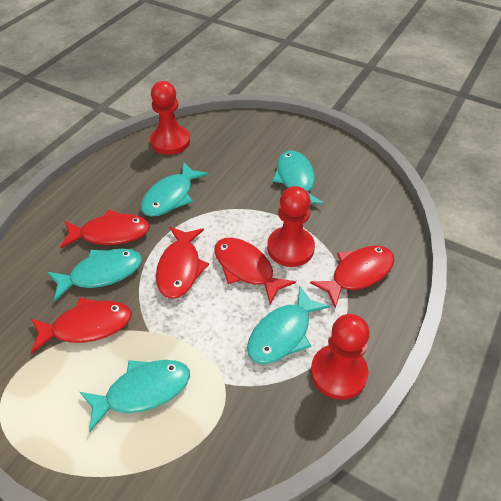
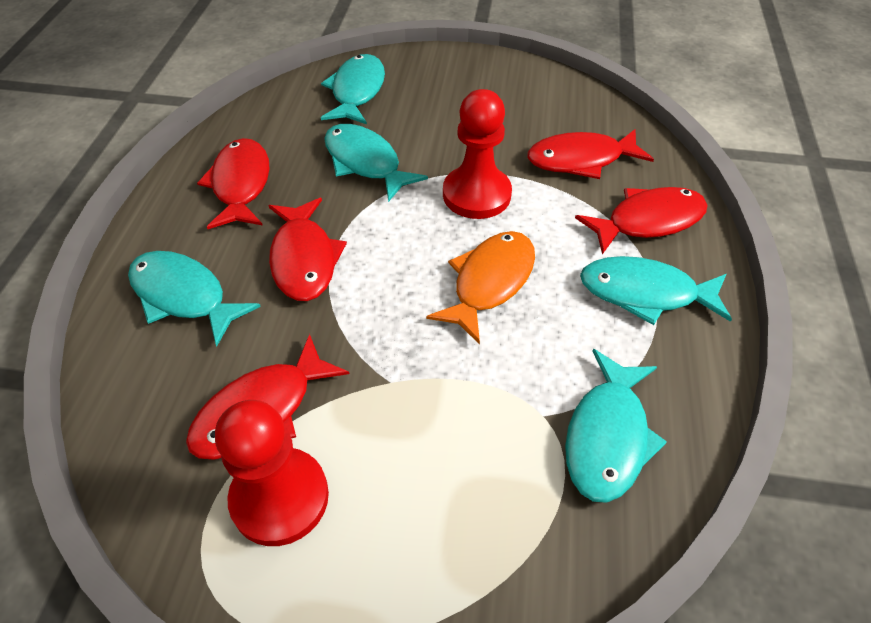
orange fish: 0 -> 1
red pawn: 3 -> 2

